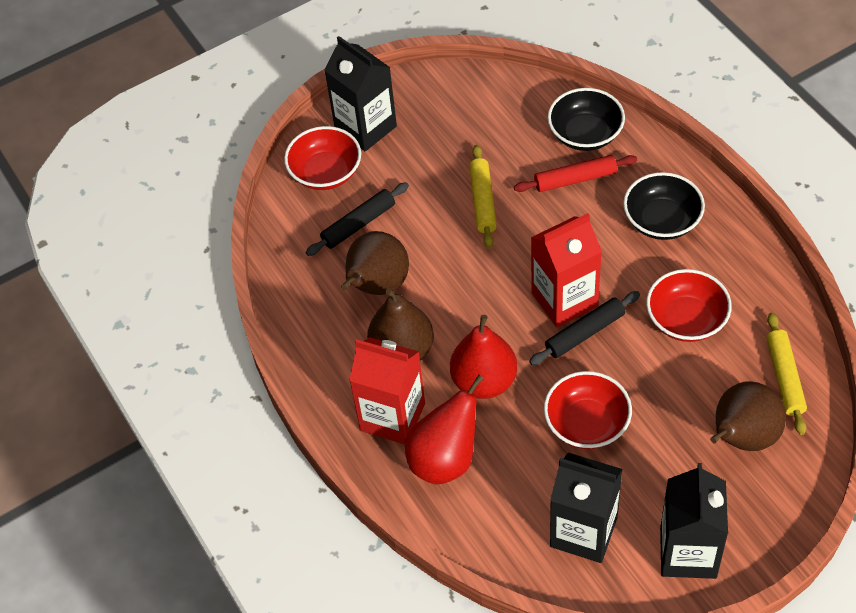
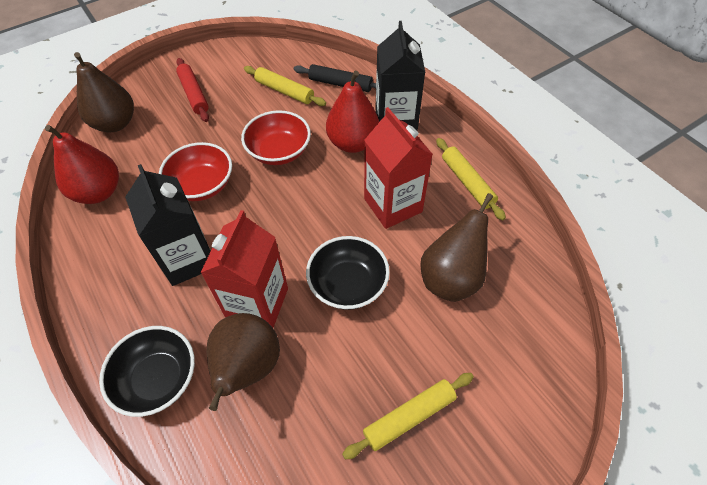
black carton: 3 -> 2
black rolling pin: 2 -> 1
red bowl: 3 -> 2
yellow rolling pin: 2 -> 3

